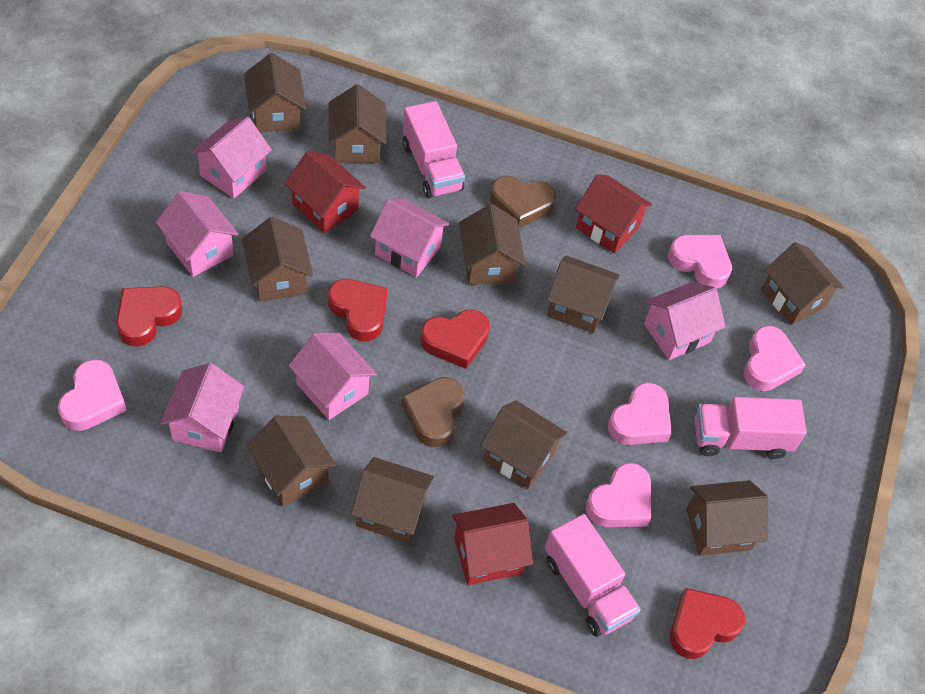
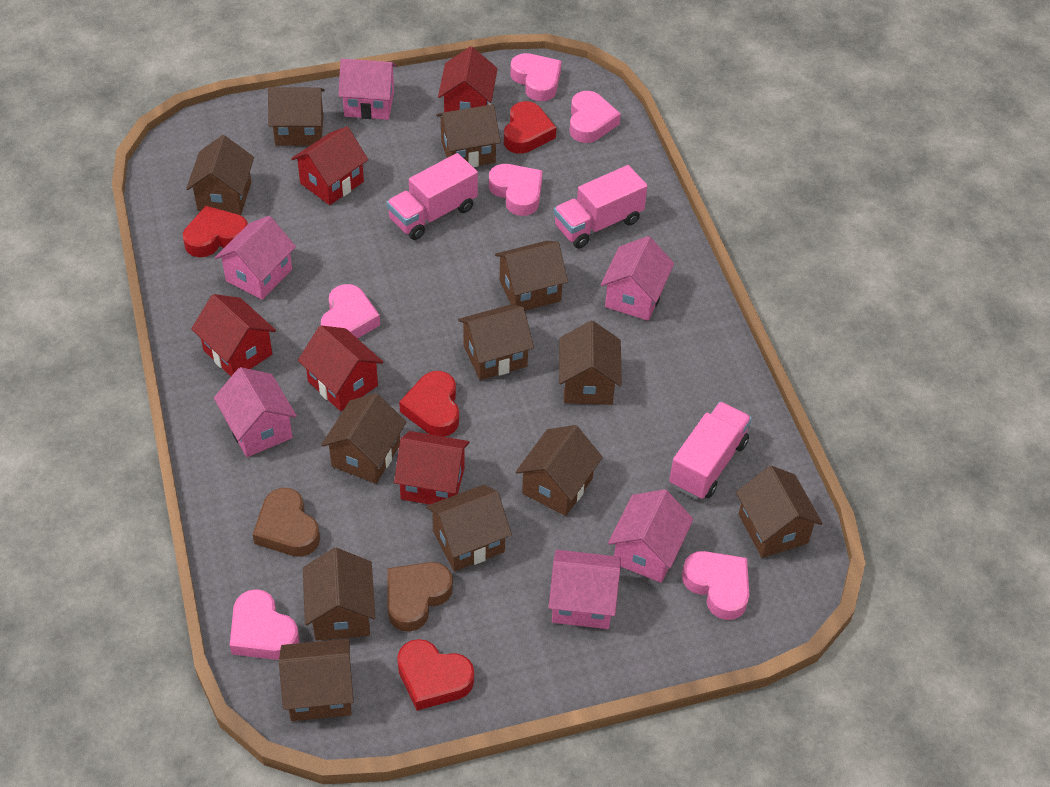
brown house: 10 -> 12
pink heart: 5 -> 6
red house: 3 -> 5

